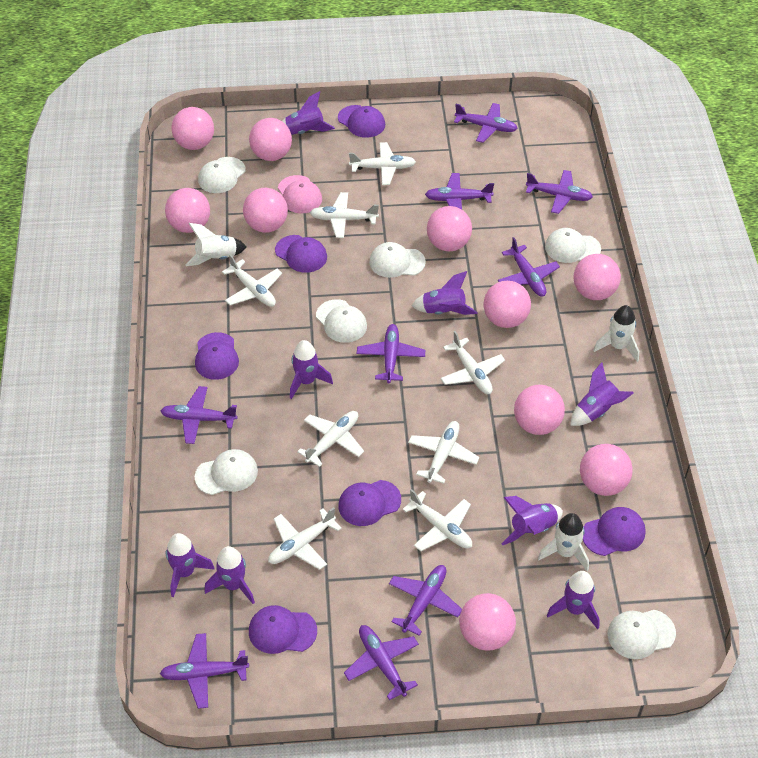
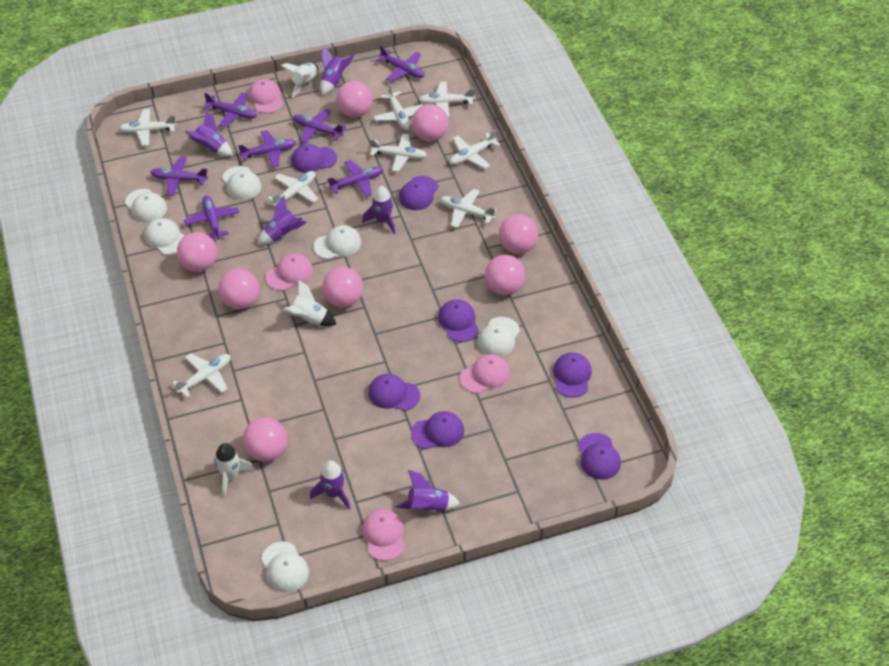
pink ball: 10 -> 8
pink cap: 1 -> 4
purple cap: 6 -> 7
purple plane: 9 -> 7
purple rocket: 8 -> 6

